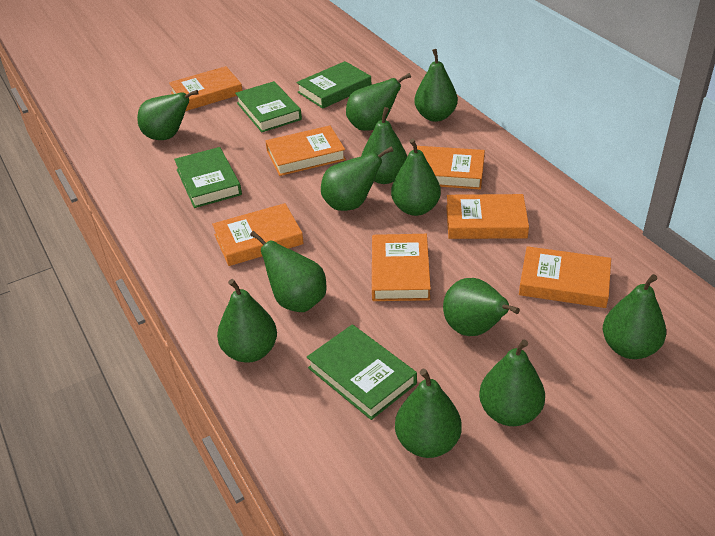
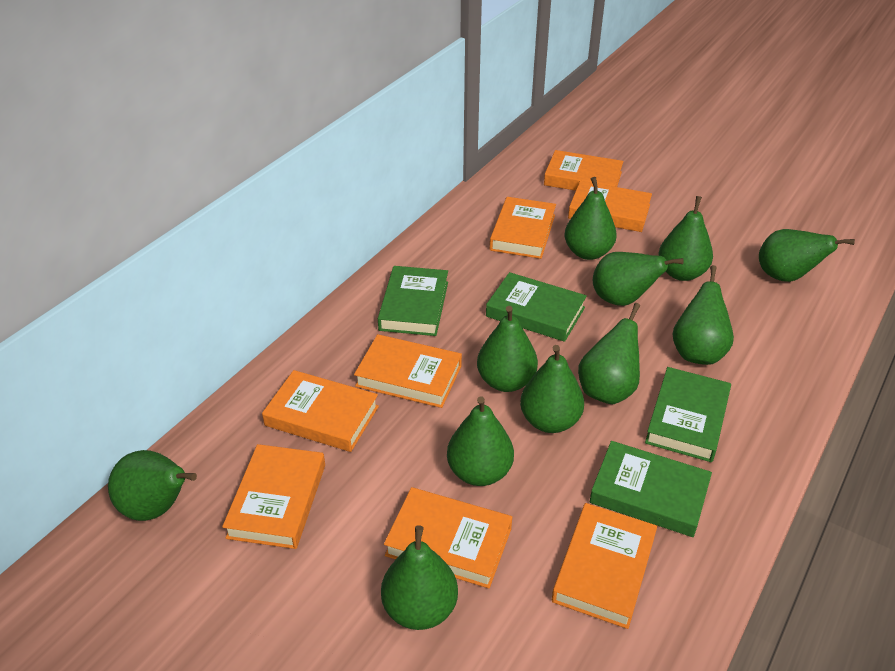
green pear: 12 -> 11
orange book: 7 -> 8

